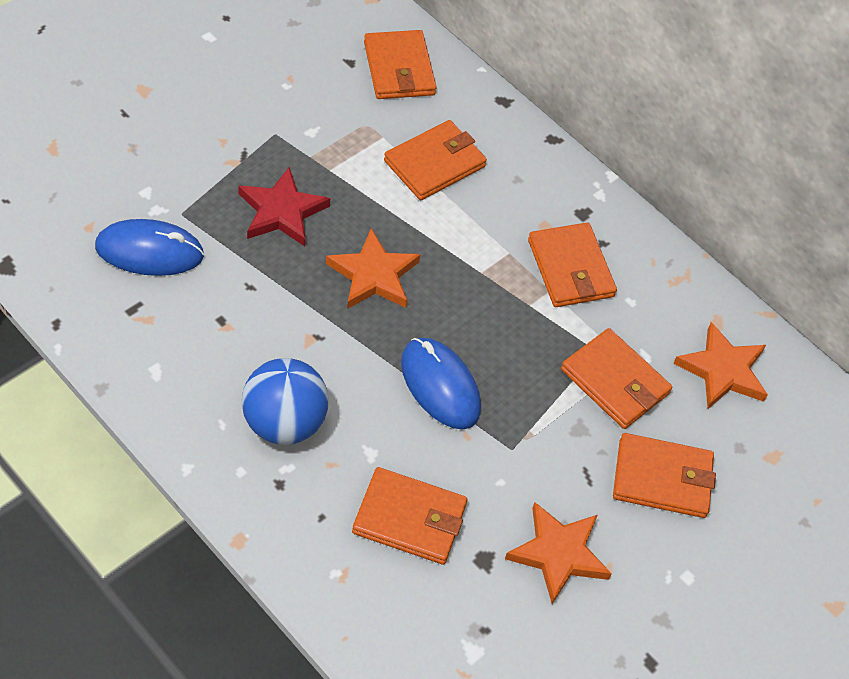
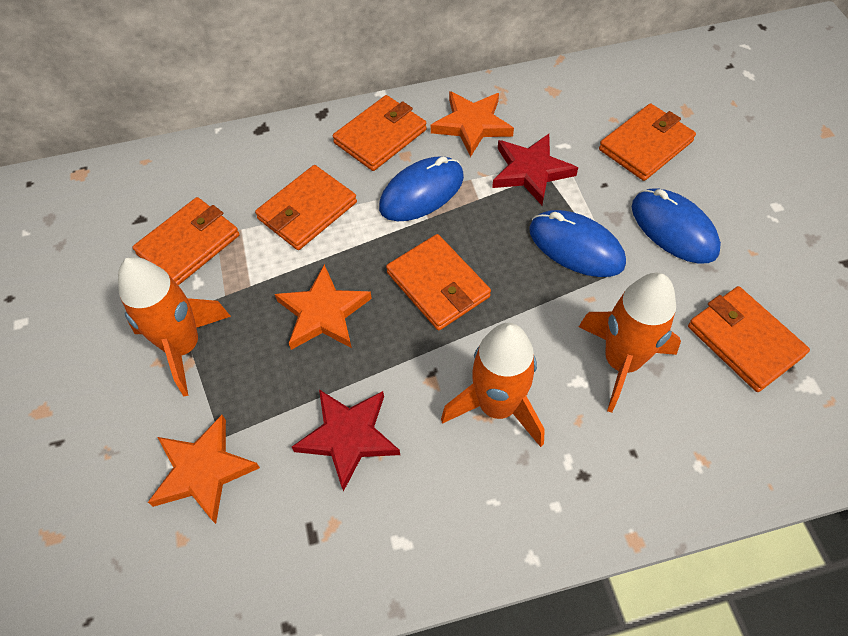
blue ball: 1 -> 0
blue mouse: 2 -> 3
orange rocket: 0 -> 3
red star: 1 -> 2

